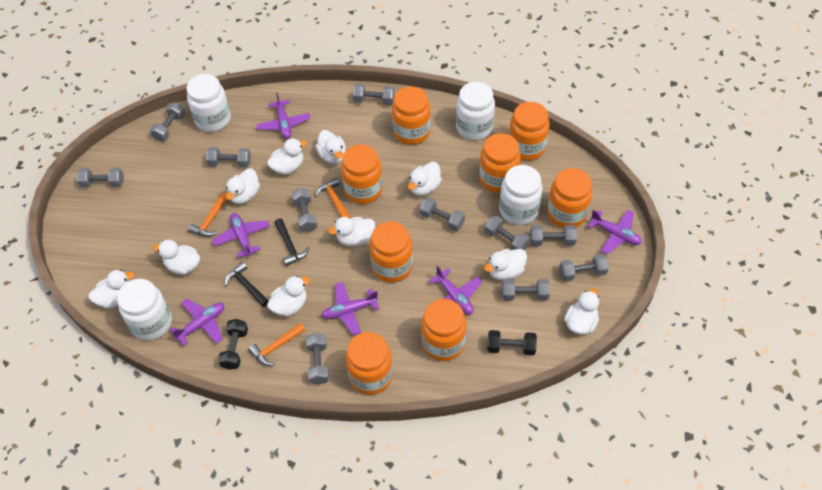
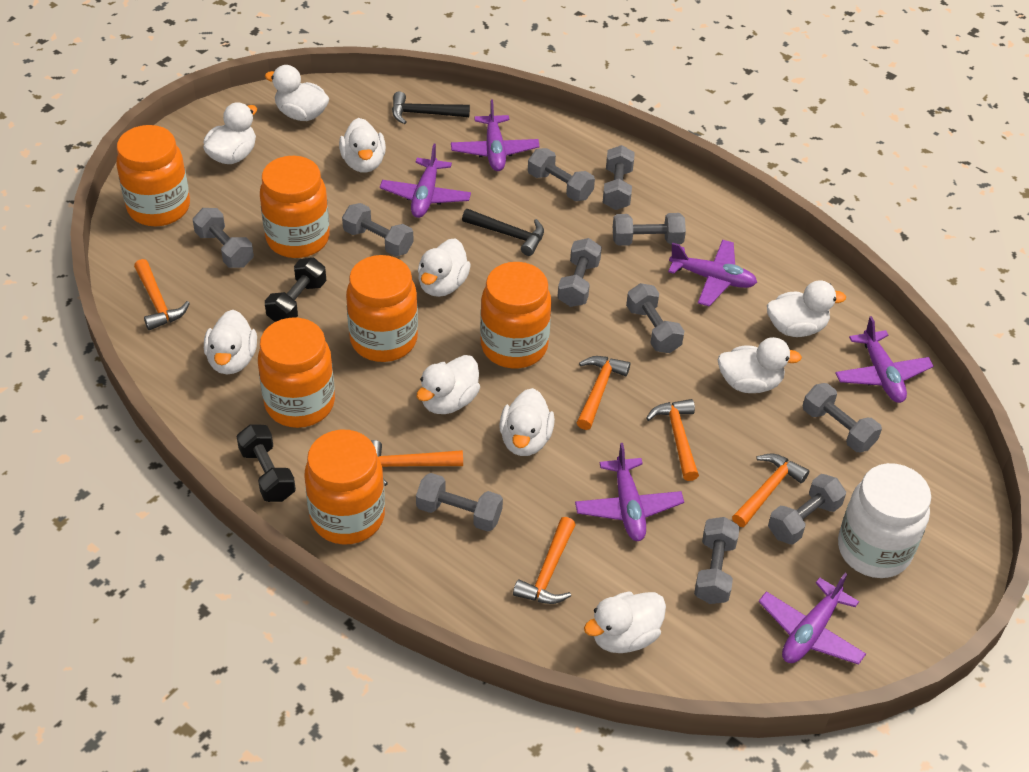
orange hammer: 3 -> 6
orange jar: 8 -> 6
white jar: 4 -> 1

